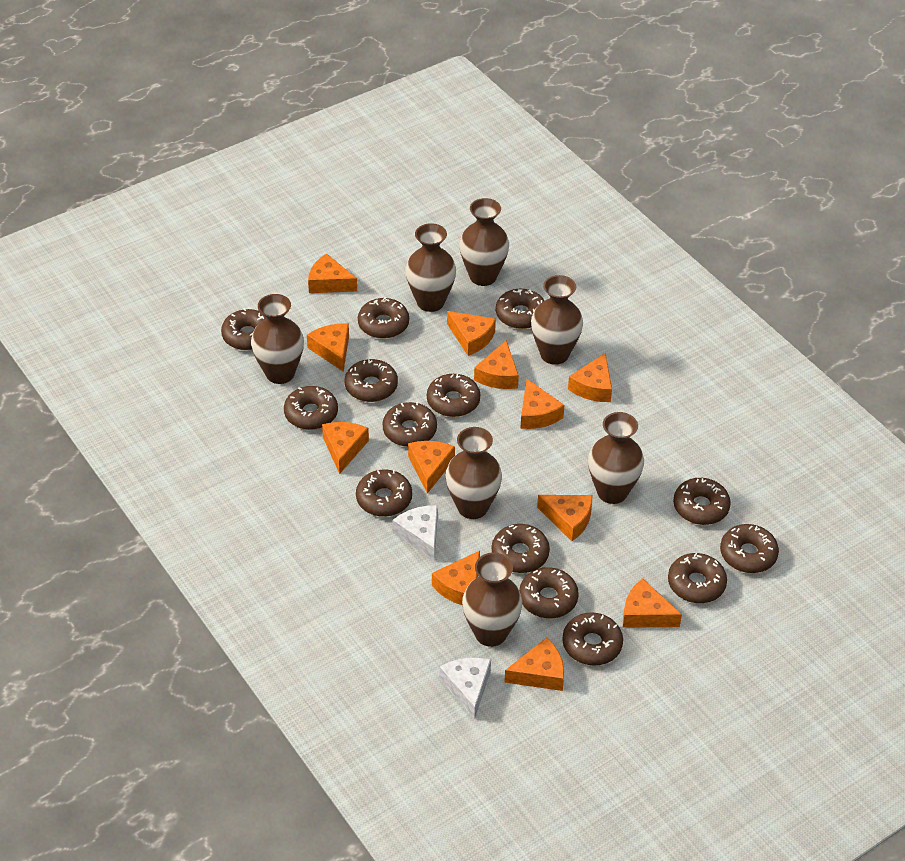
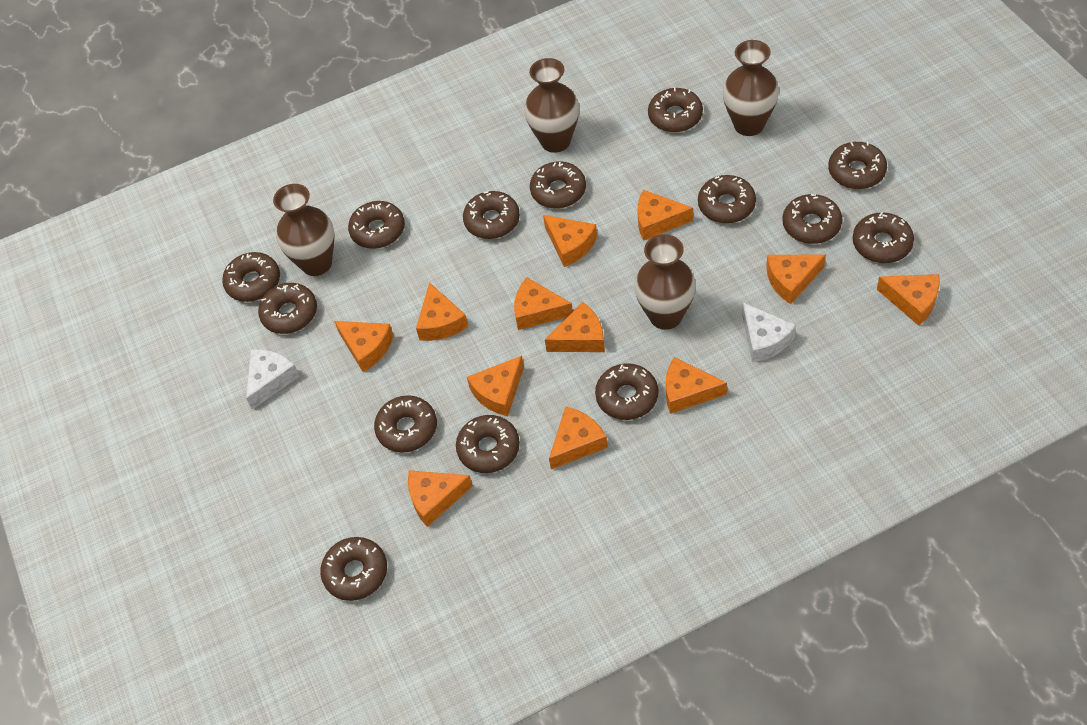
brown vase: 7 -> 4

